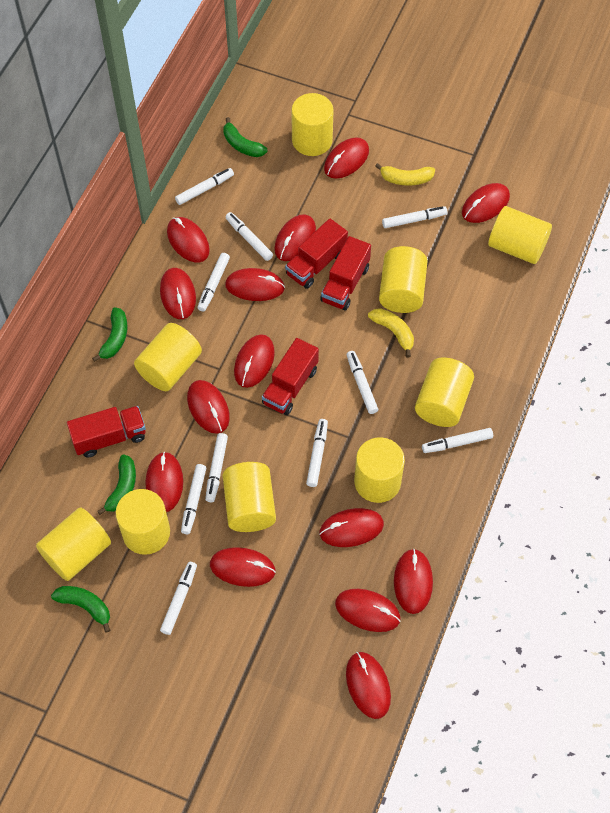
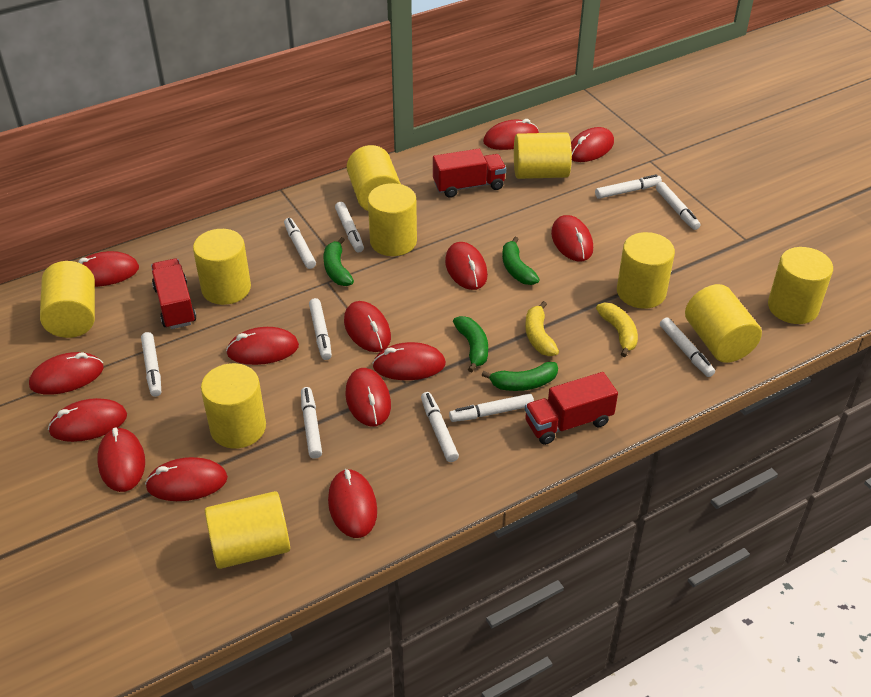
red truck: 4 -> 3
yellow cylinder: 9 -> 10

